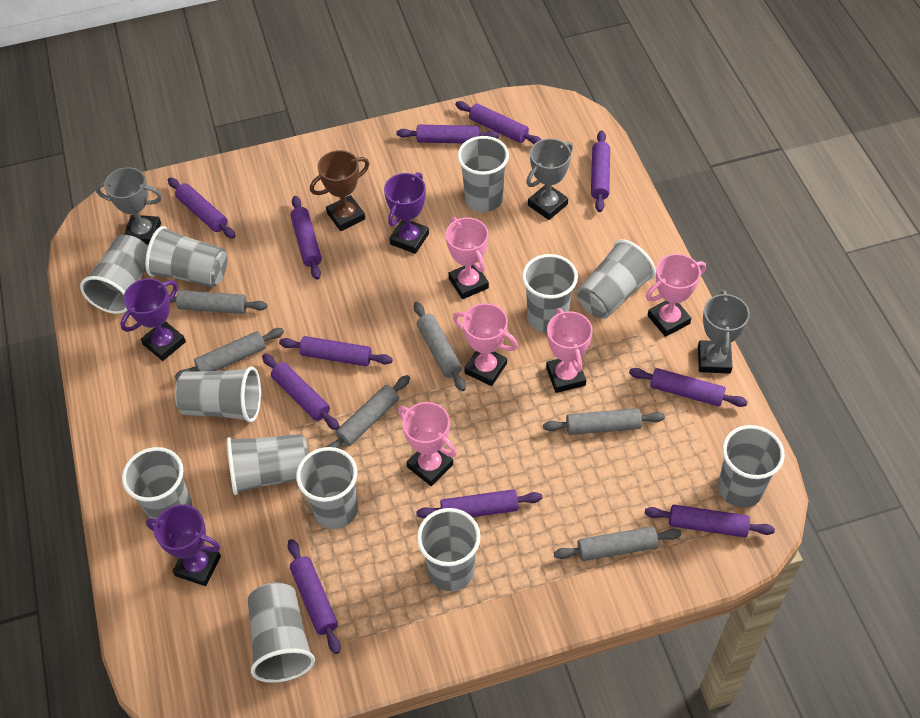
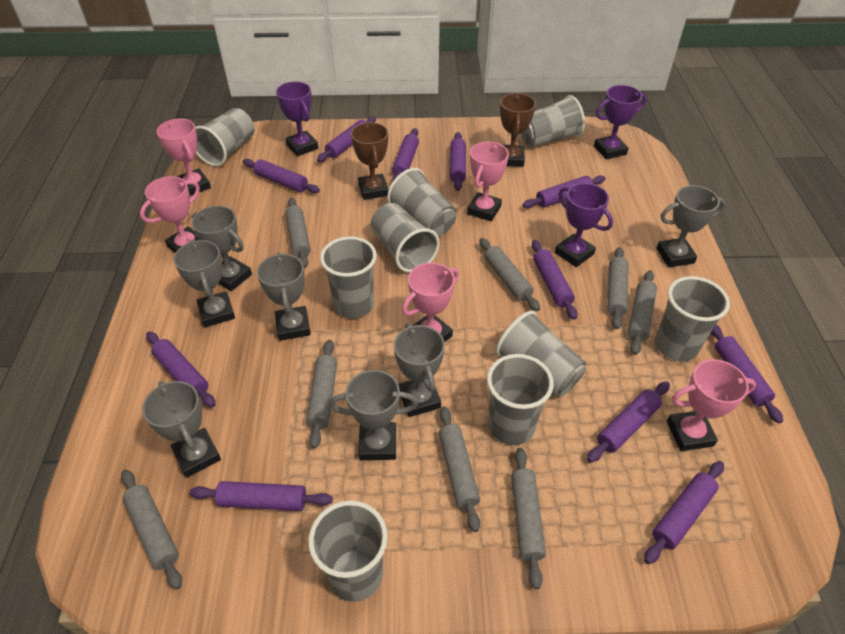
brown trophy: 1 -> 2
grey cup: 12 -> 9
grey rolling pin: 6 -> 8
grey trophy: 3 -> 7

